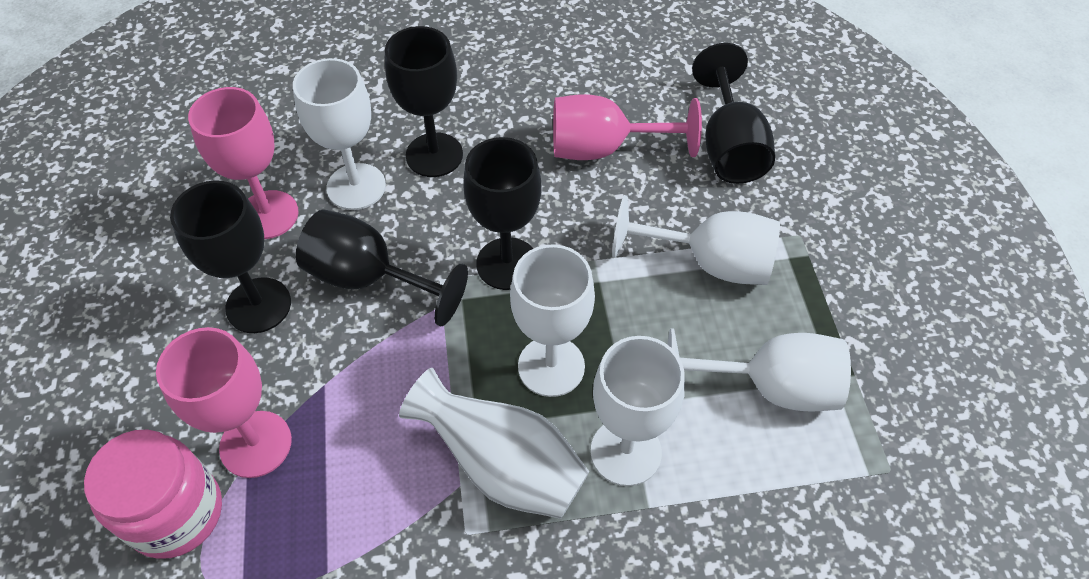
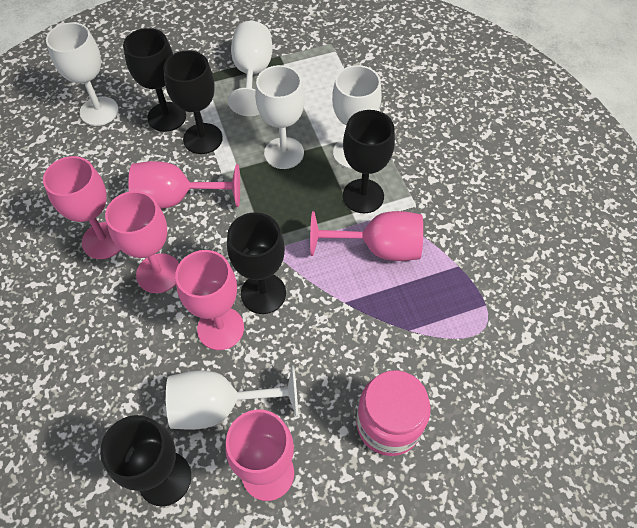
pink goblet: 3 -> 6
white vase: 1 -> 0

